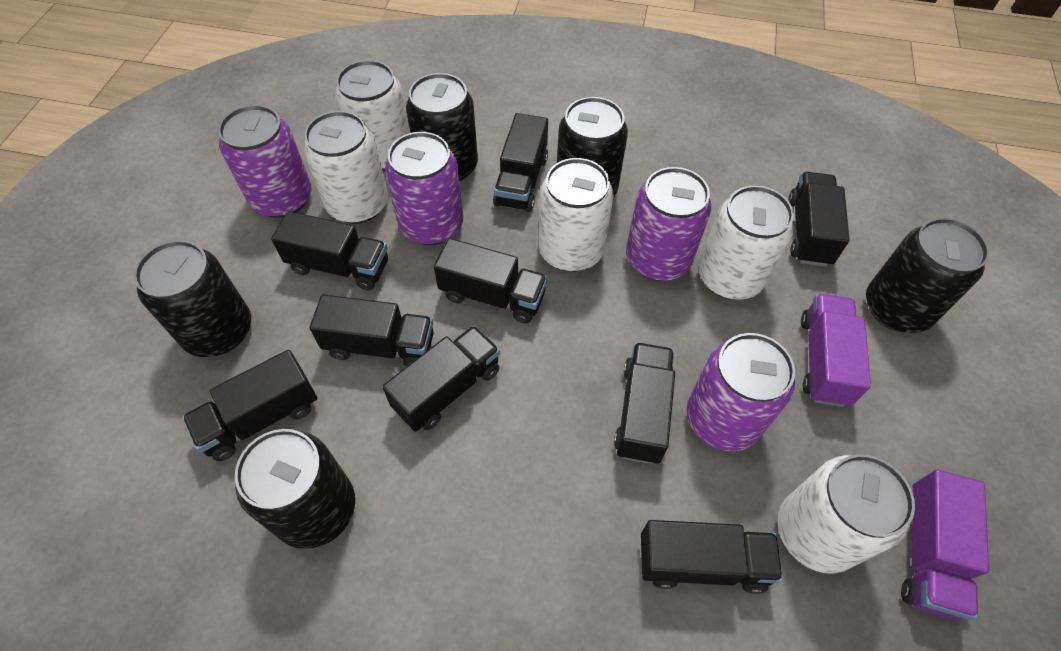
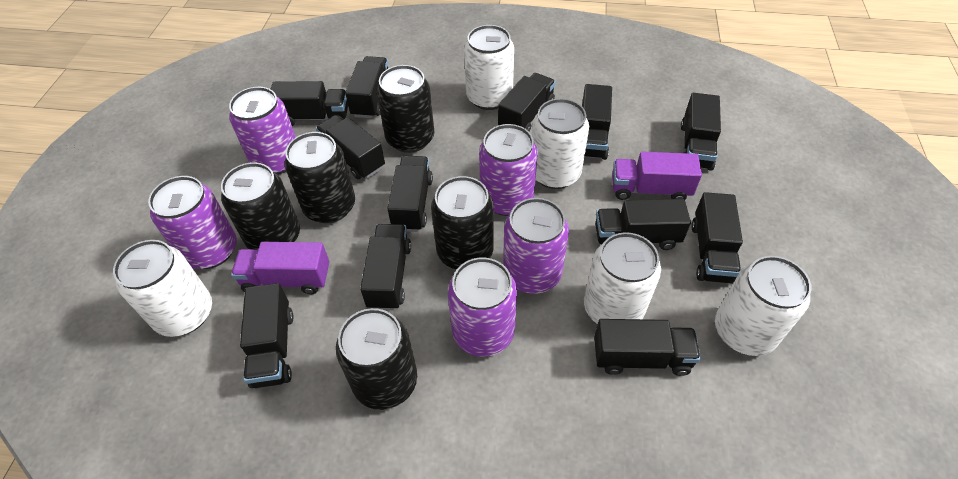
black truck: 9 -> 12
purple can: 4 -> 5

